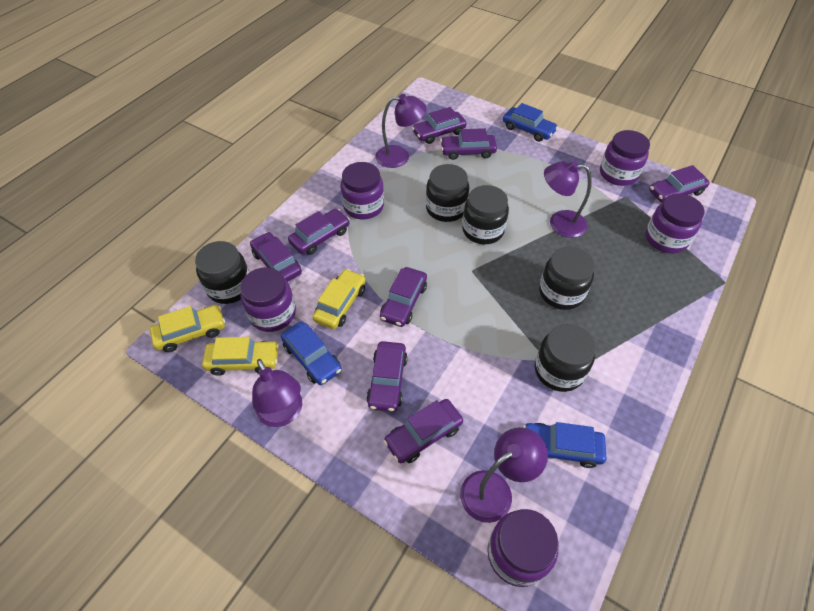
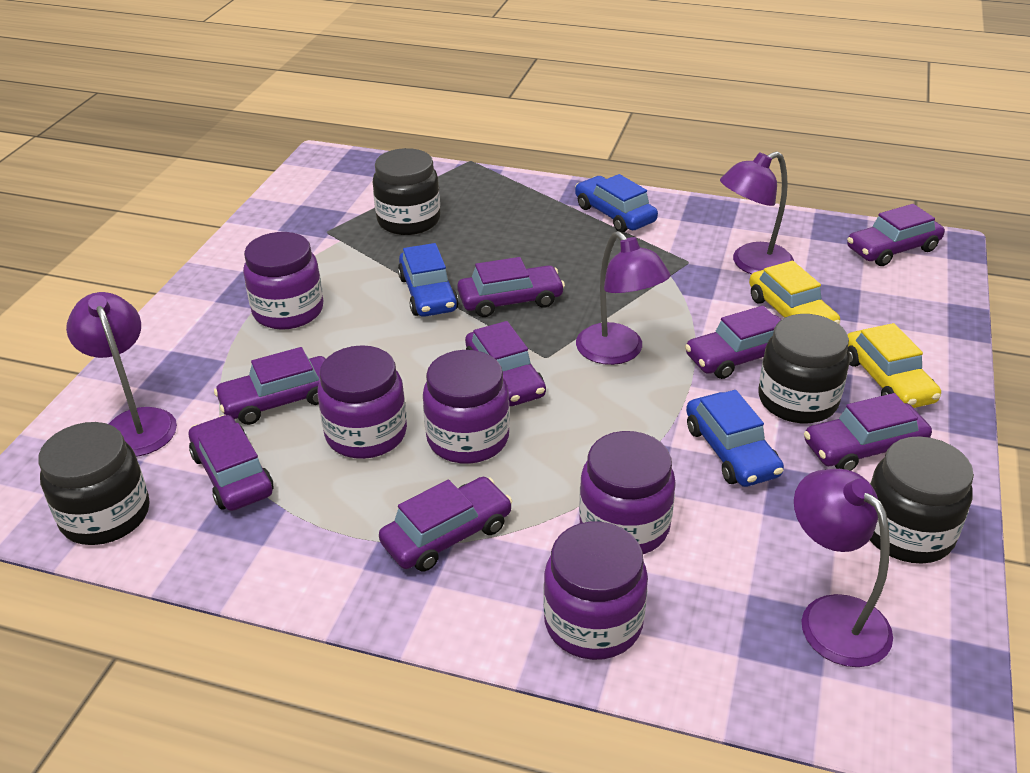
black jar: 5 -> 4
yellow car: 3 -> 2

